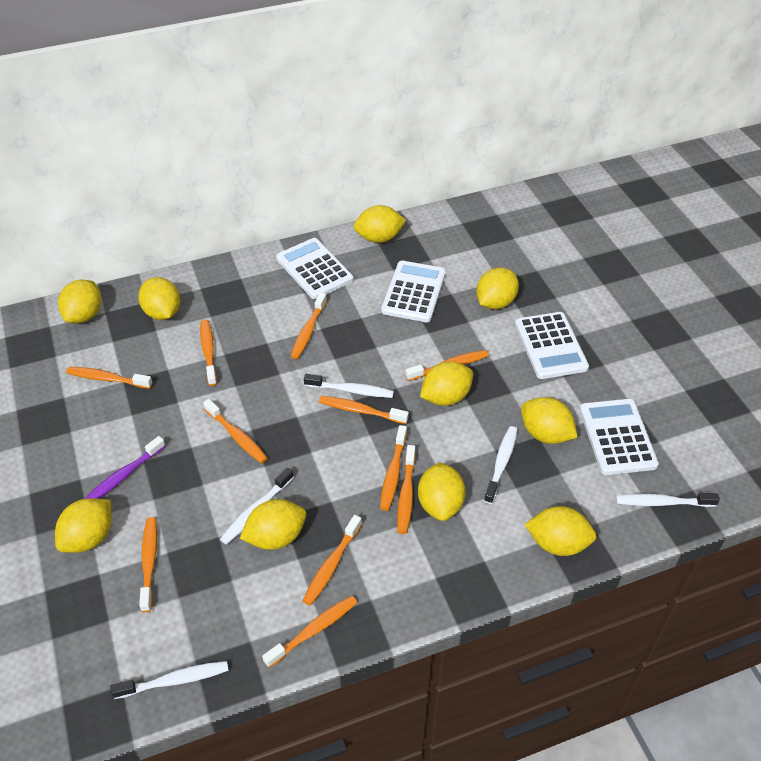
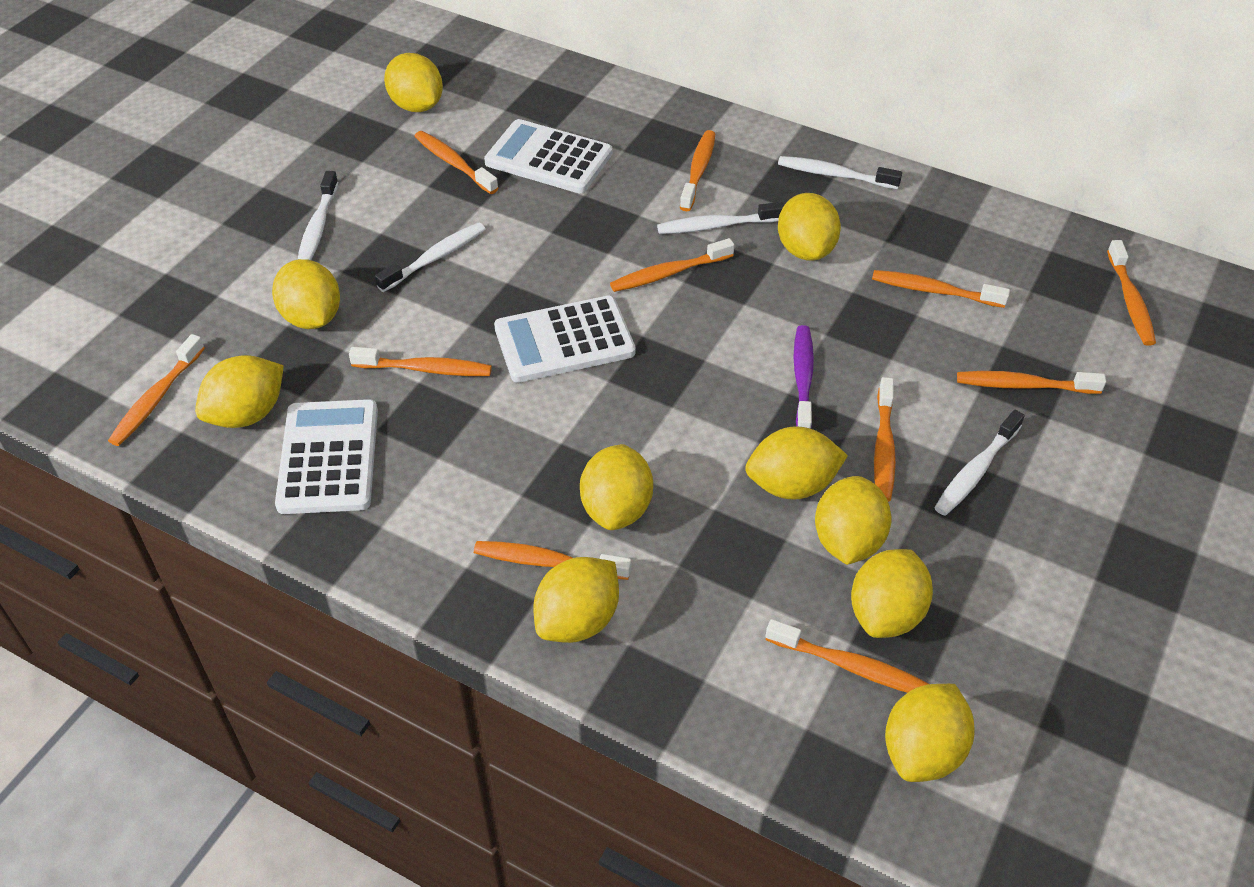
white calculator: 4 -> 3

